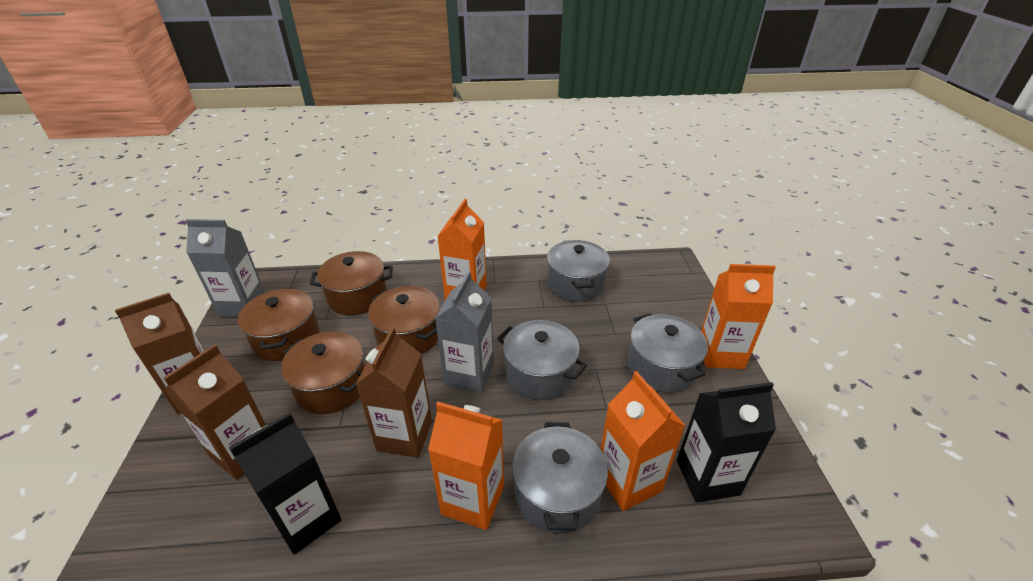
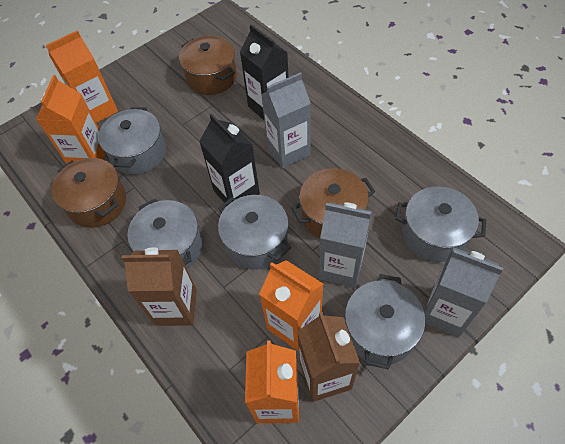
brown carton: 3 -> 2
brown pot: 4 -> 3
grey carton: 2 -> 3
grey pot: 4 -> 5

